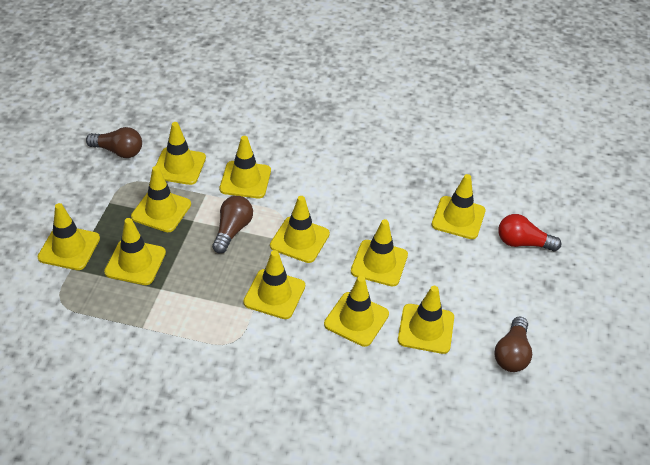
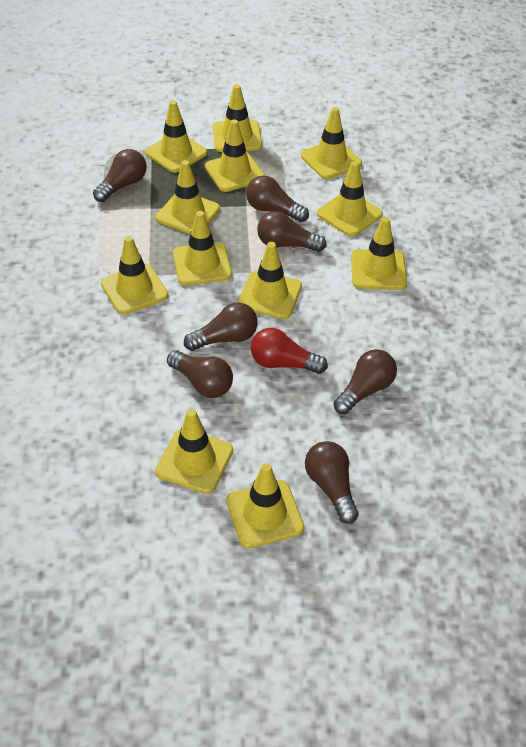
brown light bulb: 3 -> 7
yellow traffic cone: 11 -> 12

